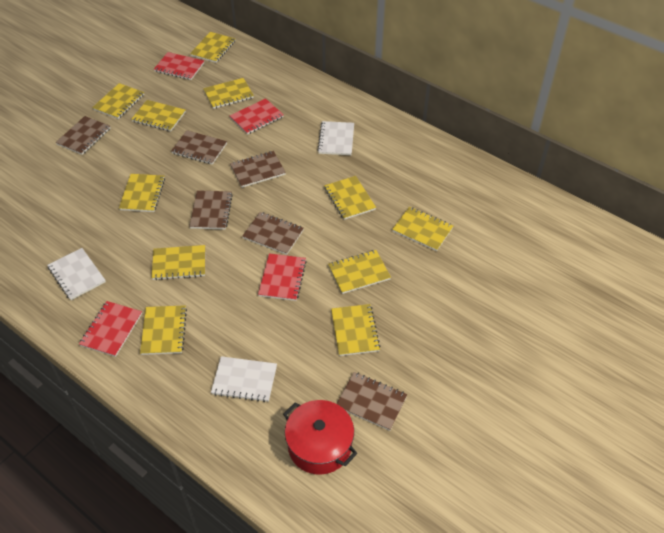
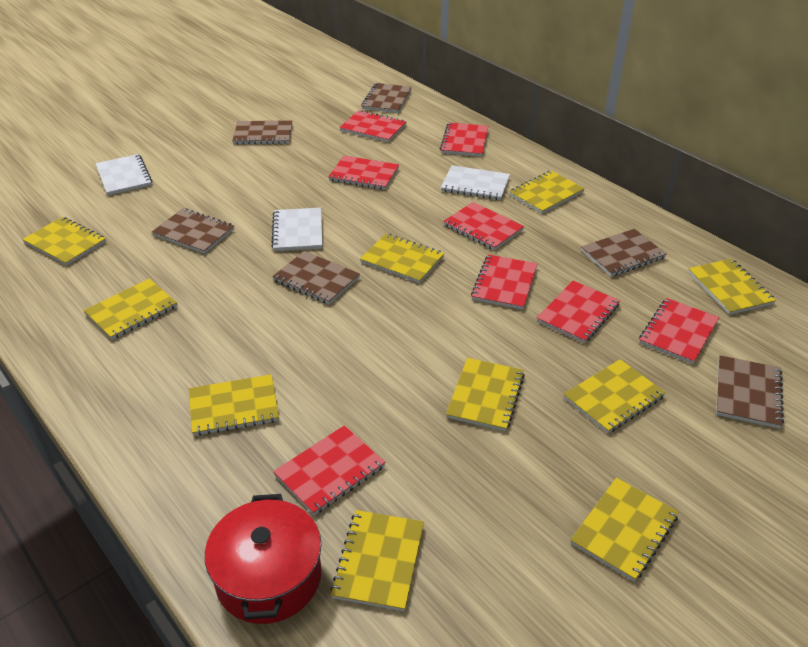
red notebook: 4 -> 8
yellow notebook: 11 -> 10

